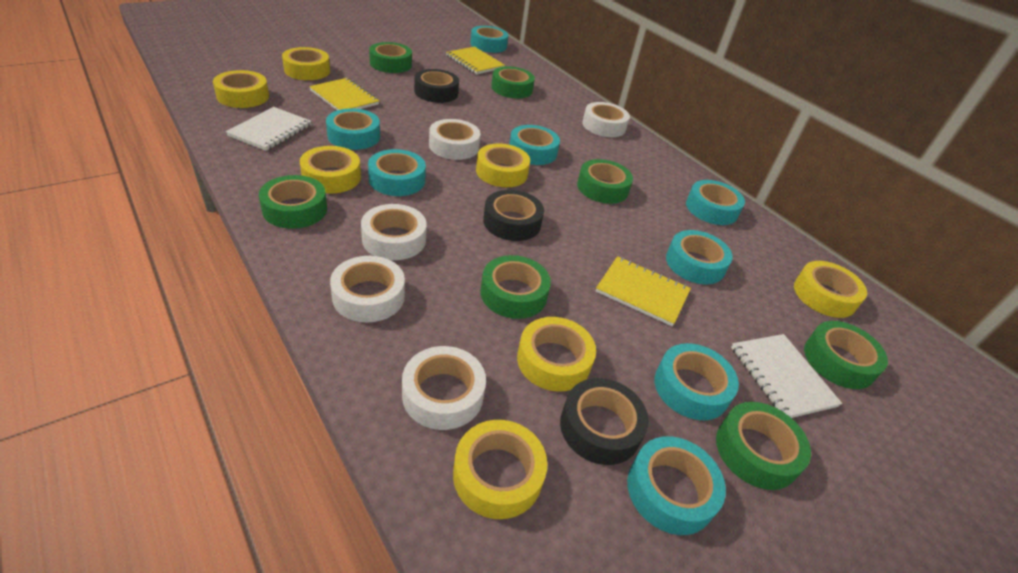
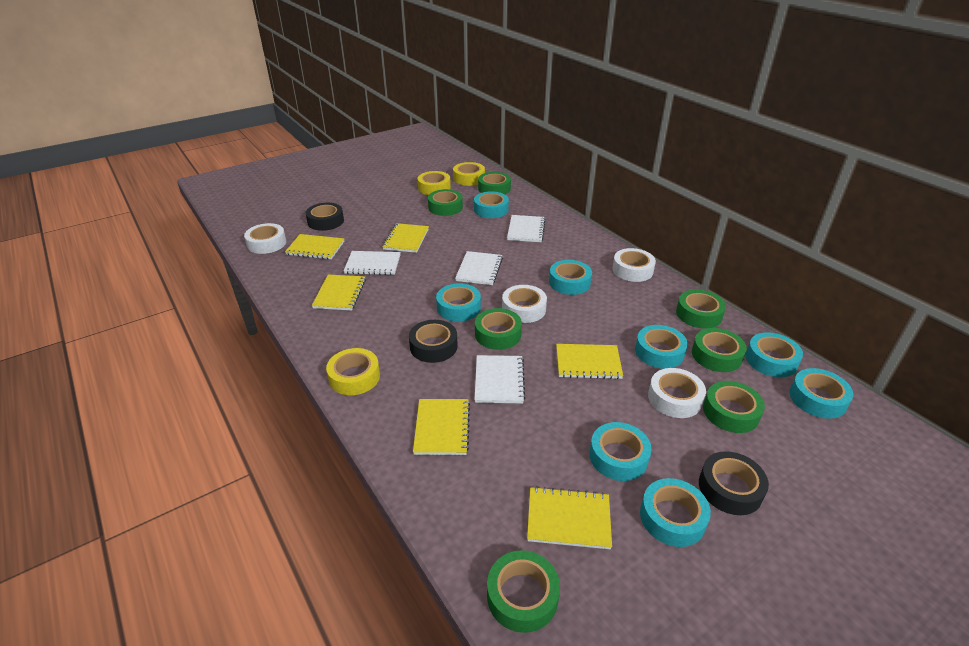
white notebook: 2 -> 4
white tape: 5 -> 4
yellow notebook: 3 -> 6
yellow tape: 7 -> 3

